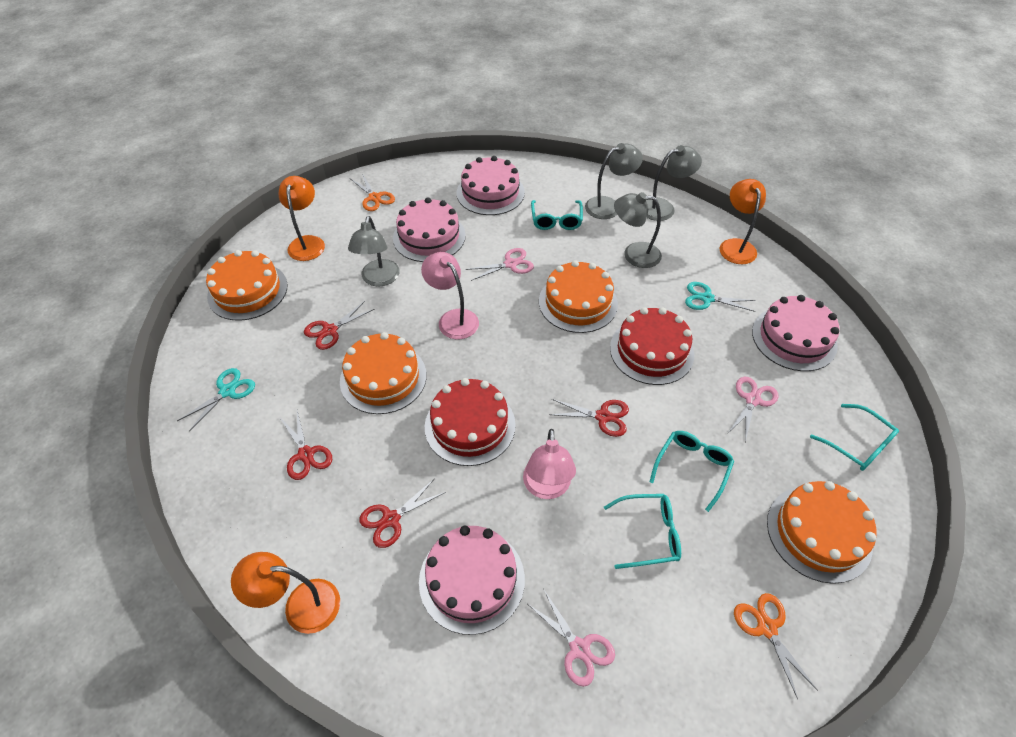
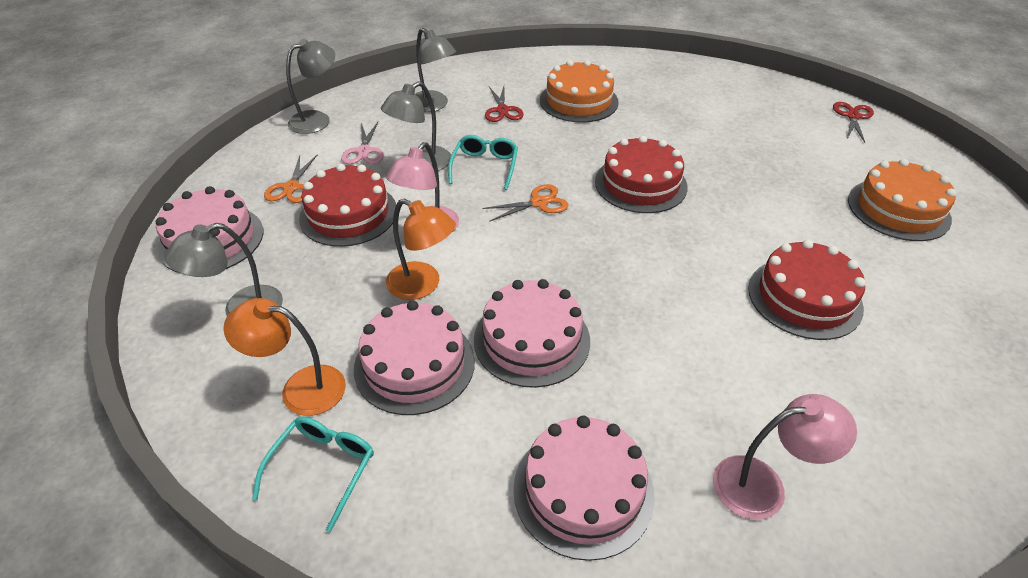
orange cake: 4 -> 2
orange lamp: 3 -> 2
pink scissors: 3 -> 1
red cake: 2 -> 3
red scissors: 4 -> 2
turquoise glasses: 4 -> 2
turquoise scissors: 2 -> 0

